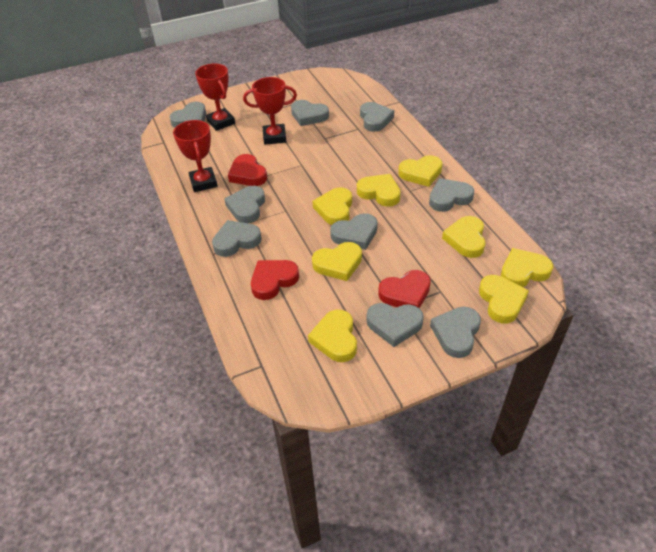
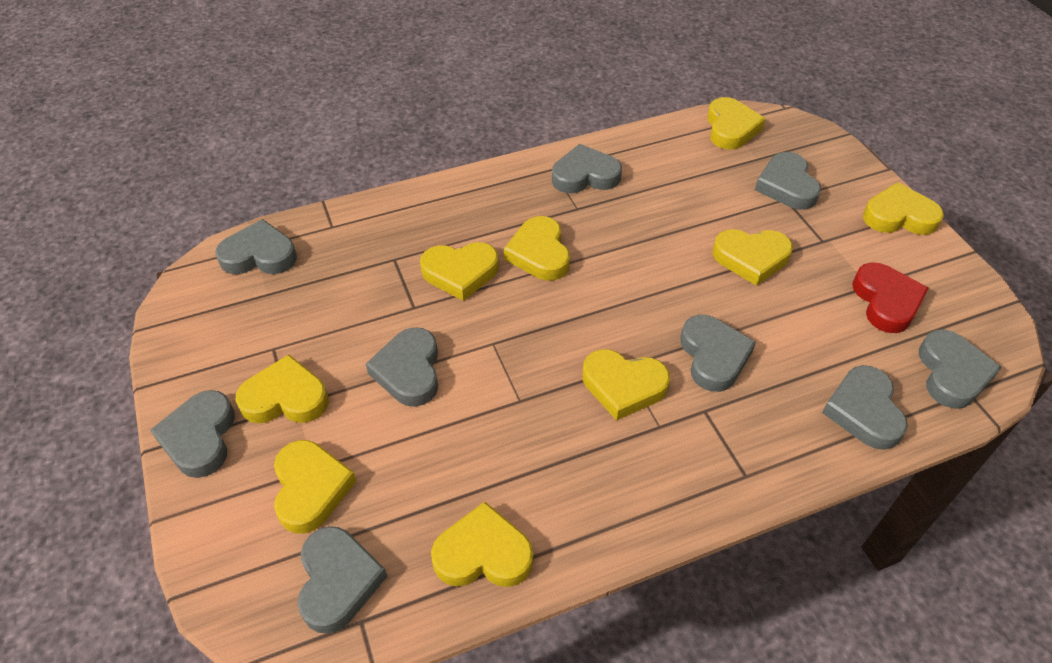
red heart: 3 -> 1
red trophy: 3 -> 0
yellow heart: 8 -> 9

